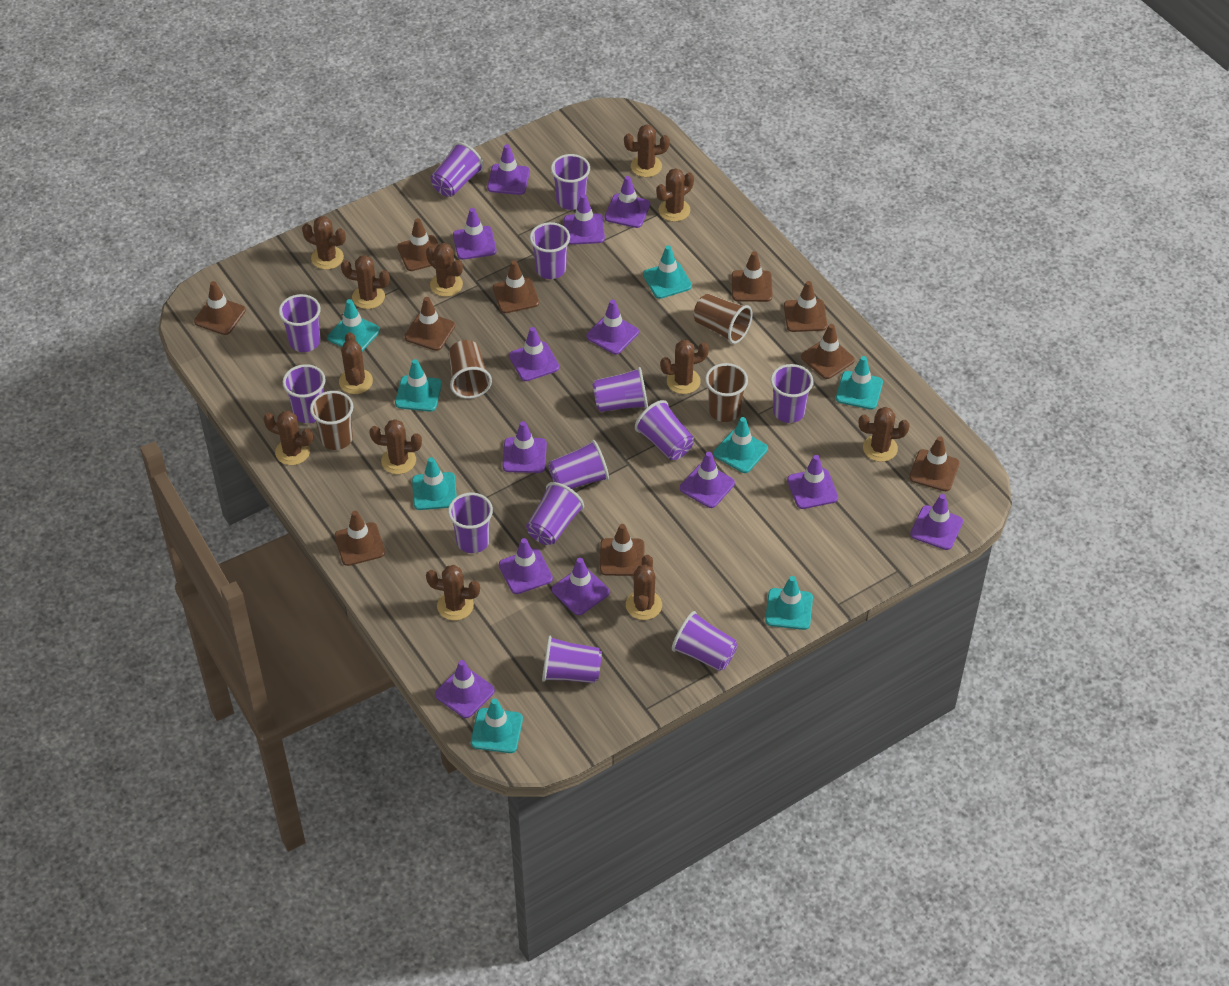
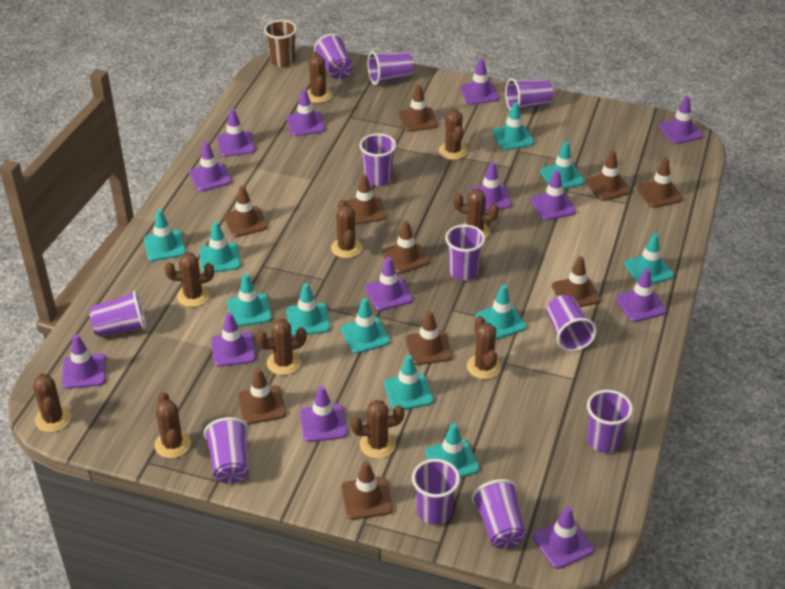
brown cactus: 12 -> 10
brown cup: 4 -> 1
purple cup: 13 -> 11
turquoise traffic cone: 8 -> 11

